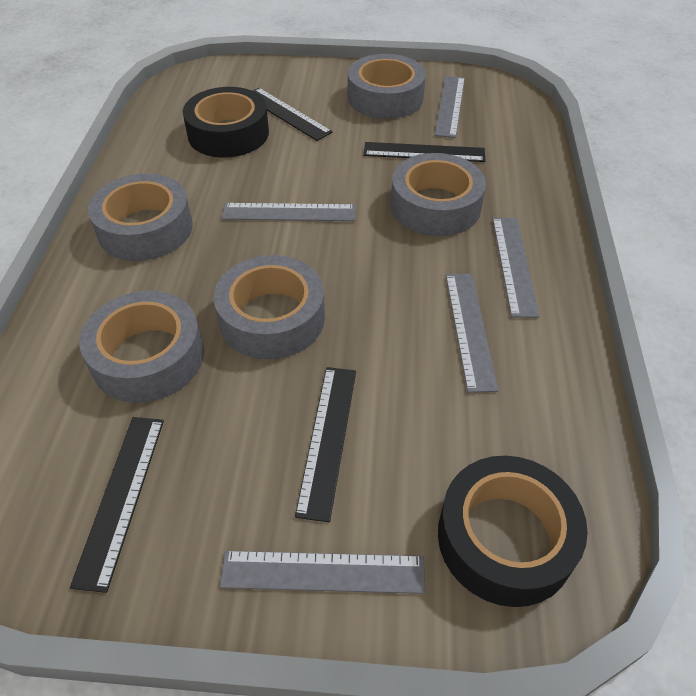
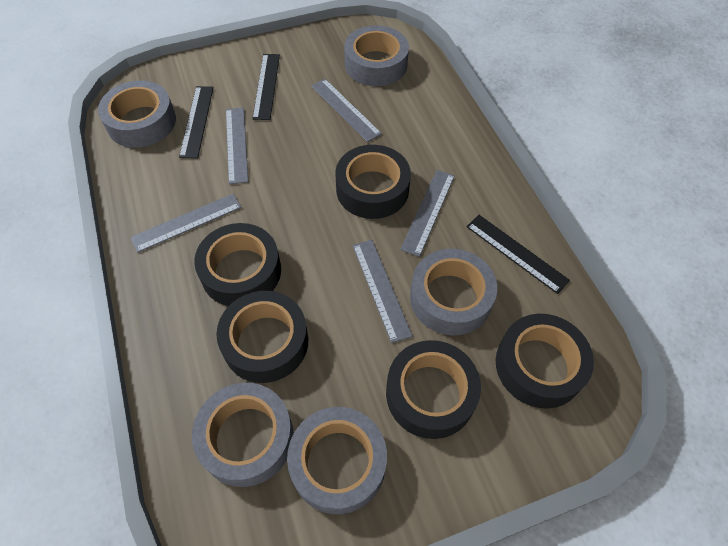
black ruler: 4 -> 3
black tape: 2 -> 5

